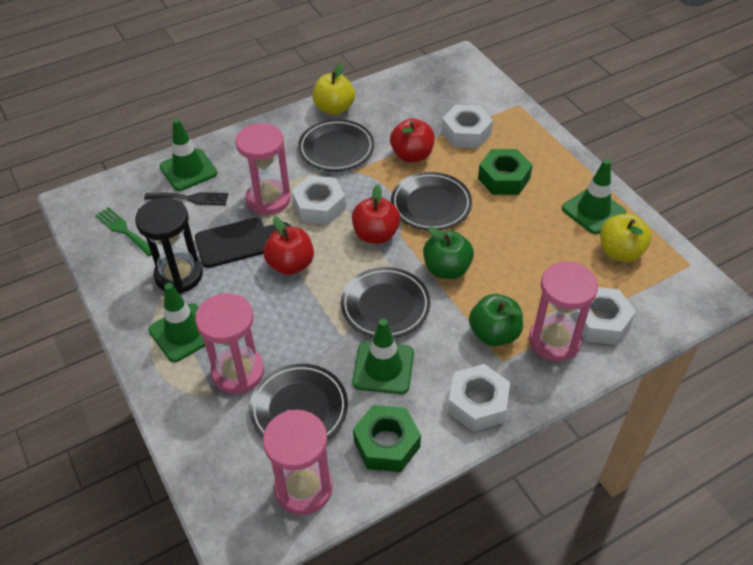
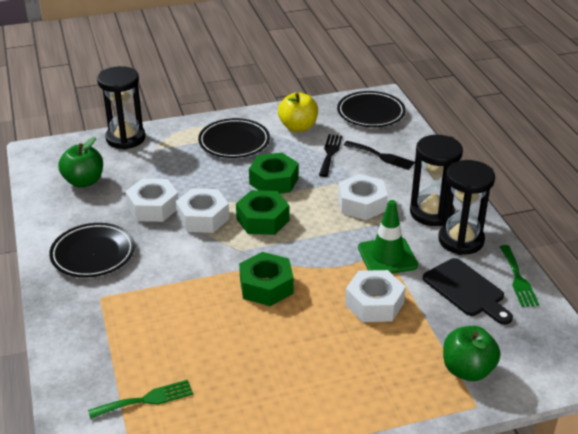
black fork: 1 -> 2
black hourglass: 1 -> 3
black plate: 4 -> 3
green fork: 1 -> 2
green nut: 2 -> 3
green traffic cone: 4 -> 1
pink hourglass: 4 -> 0
red apple: 3 -> 0
yellow apple: 2 -> 1

